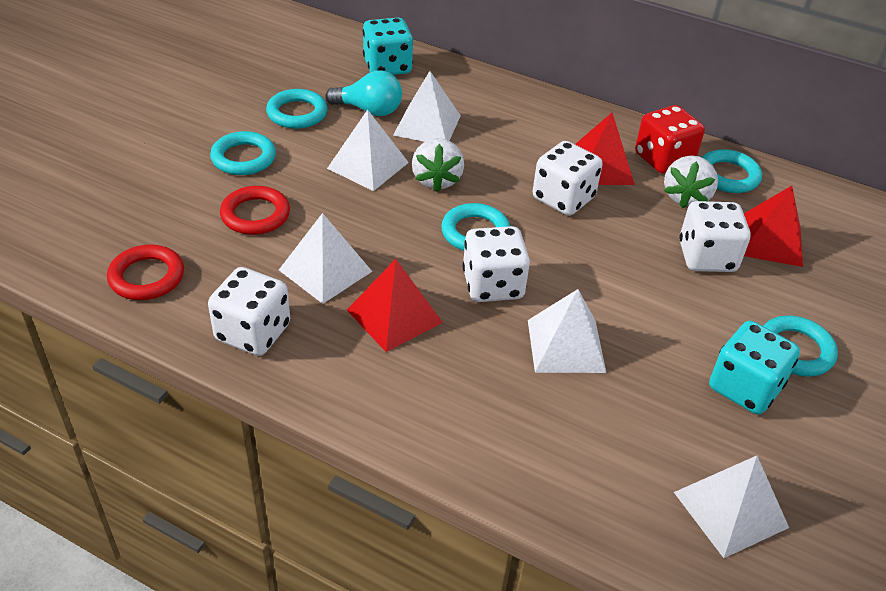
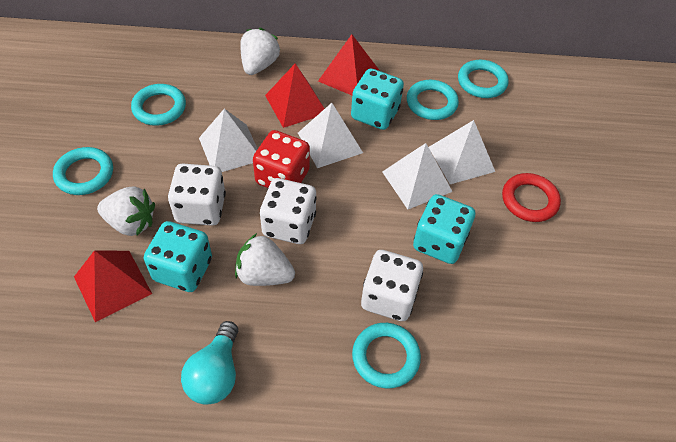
red ring: 2 -> 1
turquoise dice: 2 -> 3
white dice: 4 -> 3
white pyramid: 5 -> 4
white strawberry: 2 -> 3

